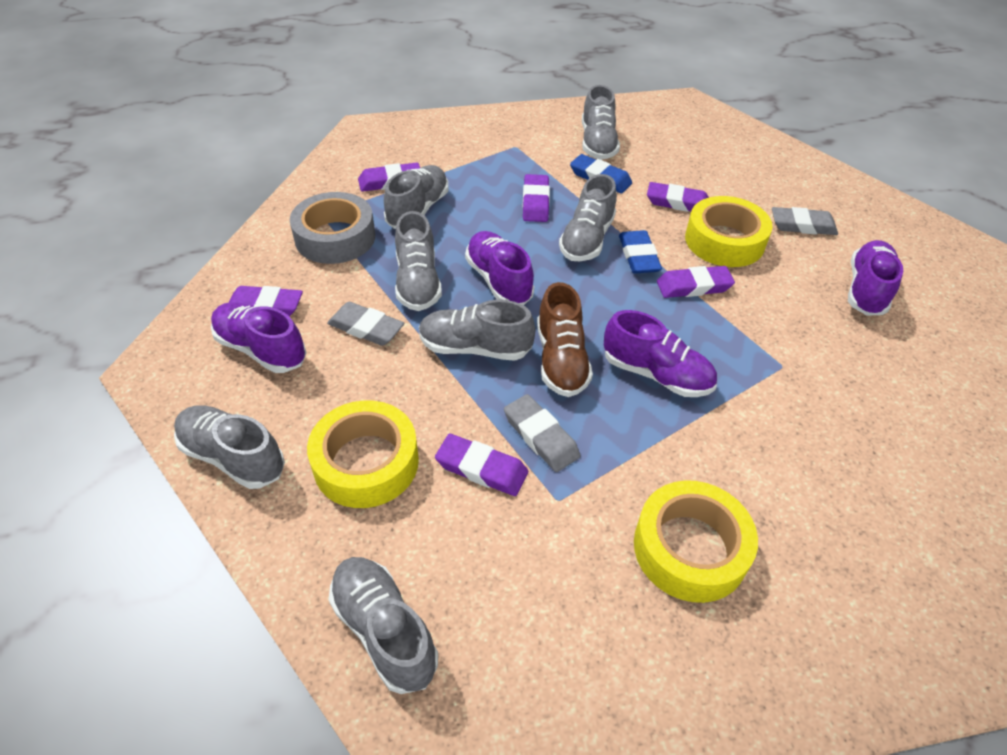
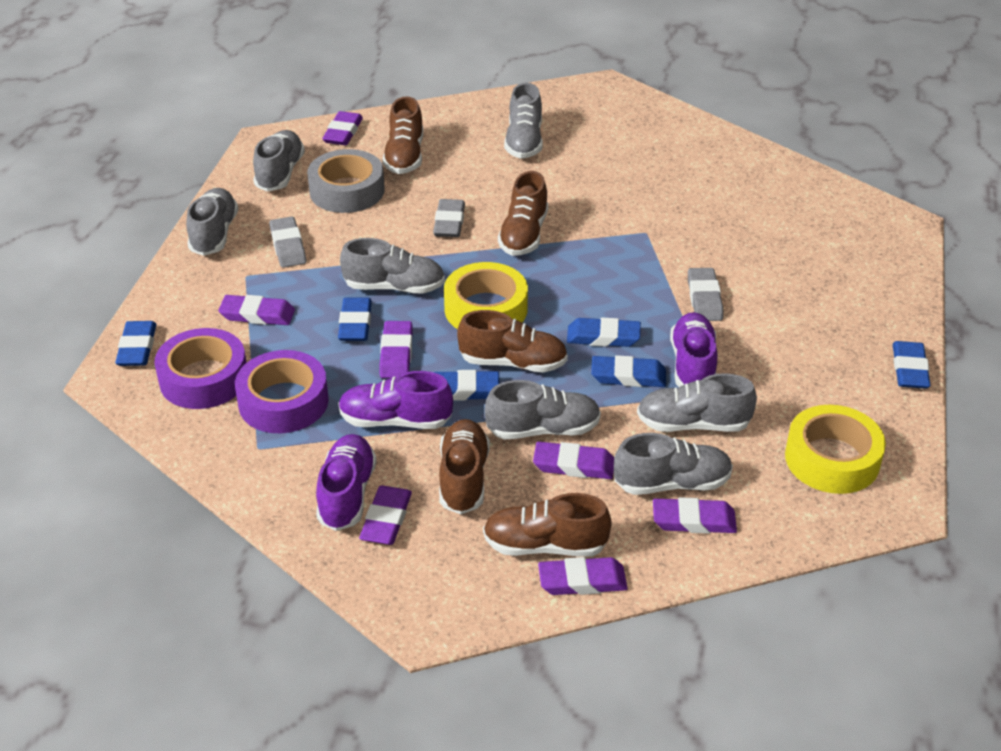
blue eraser: 2 -> 6
brown shoe: 1 -> 5
purple eraser: 6 -> 7
purple shoe: 4 -> 3
purple tape: 0 -> 2
yellow tape: 3 -> 2

